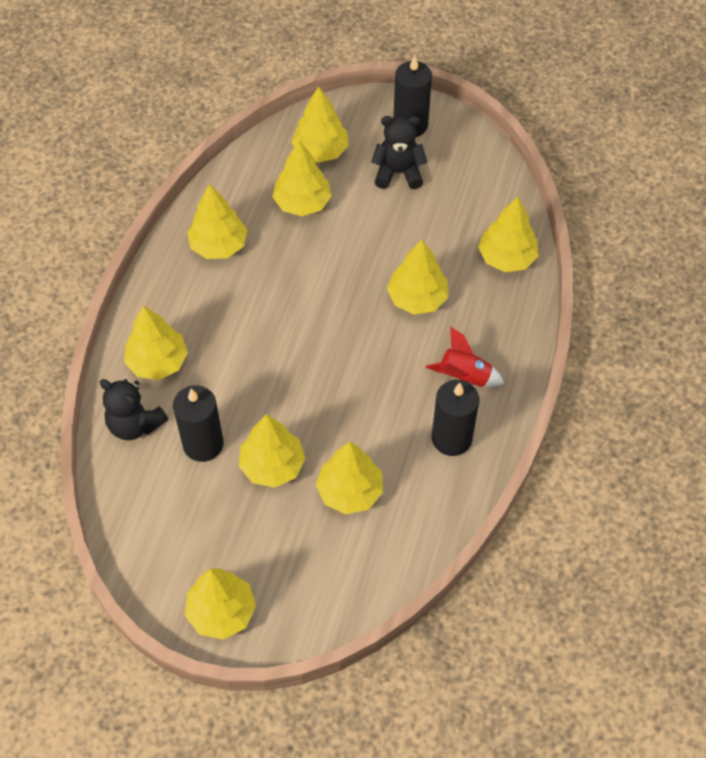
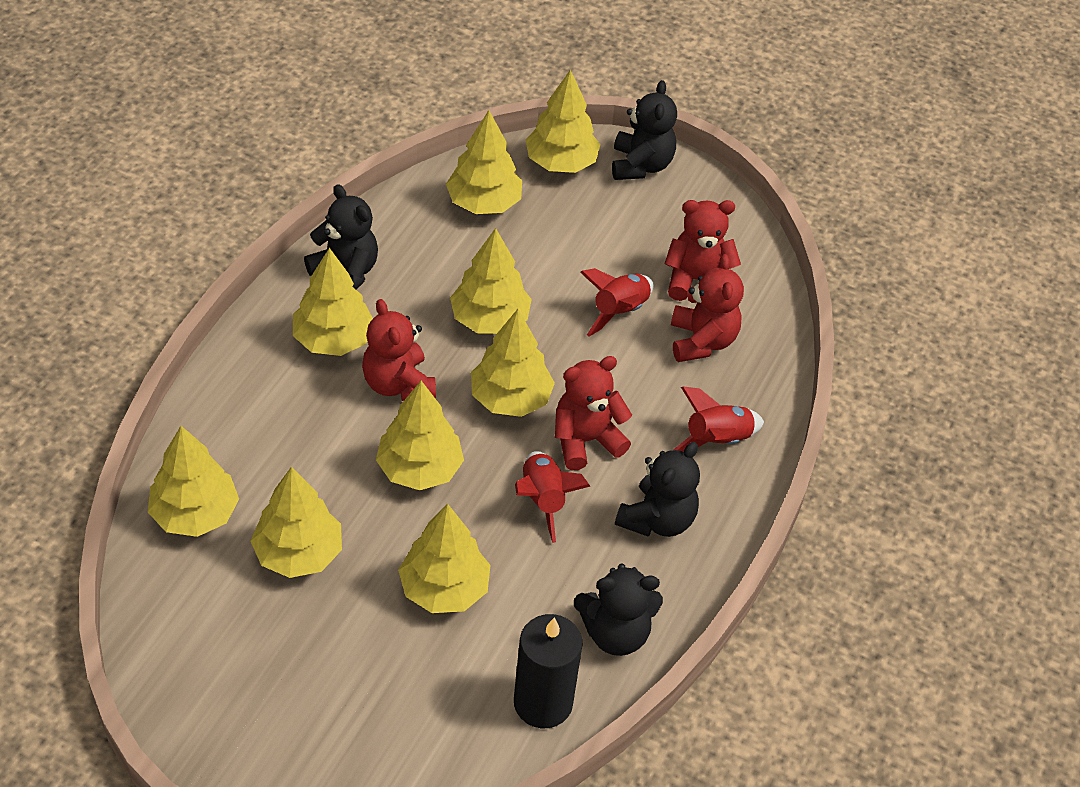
black candle: 3 -> 1
black teddy bear: 2 -> 4
red rocket: 1 -> 3
red teddy bear: 0 -> 4

